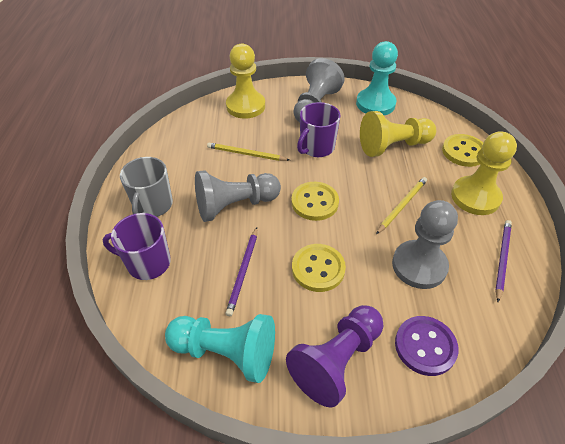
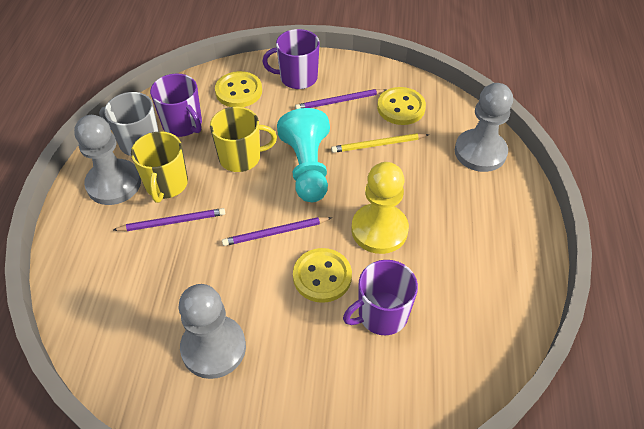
purple button: 1 -> 0
purple mug: 2 -> 3
purple pawn: 1 -> 0
purple pencil: 2 -> 3
turquoise pawn: 2 -> 1
yellow mug: 0 -> 2
yellow pawn: 3 -> 1
yellow pencil: 2 -> 1

